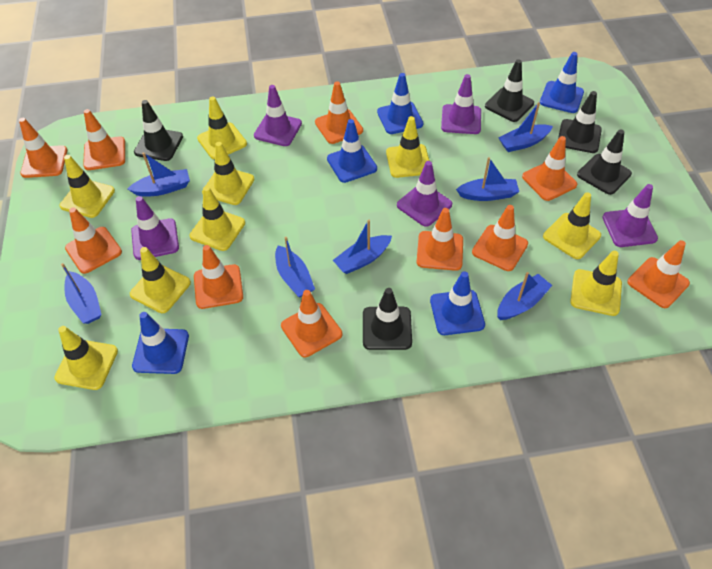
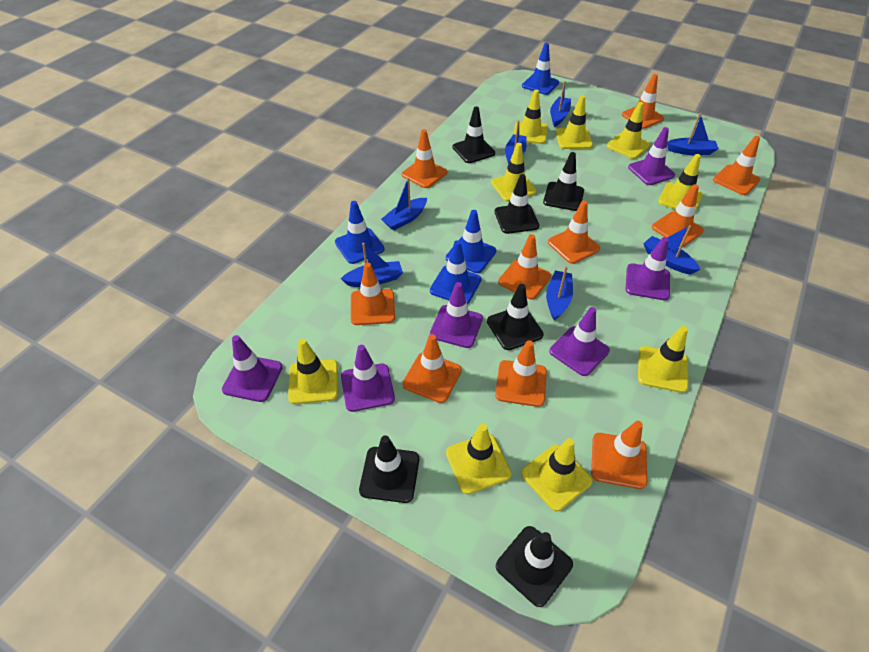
black traffic cone: 5 -> 6
blue traffic cone: 5 -> 4
purple traffic cone: 5 -> 6

